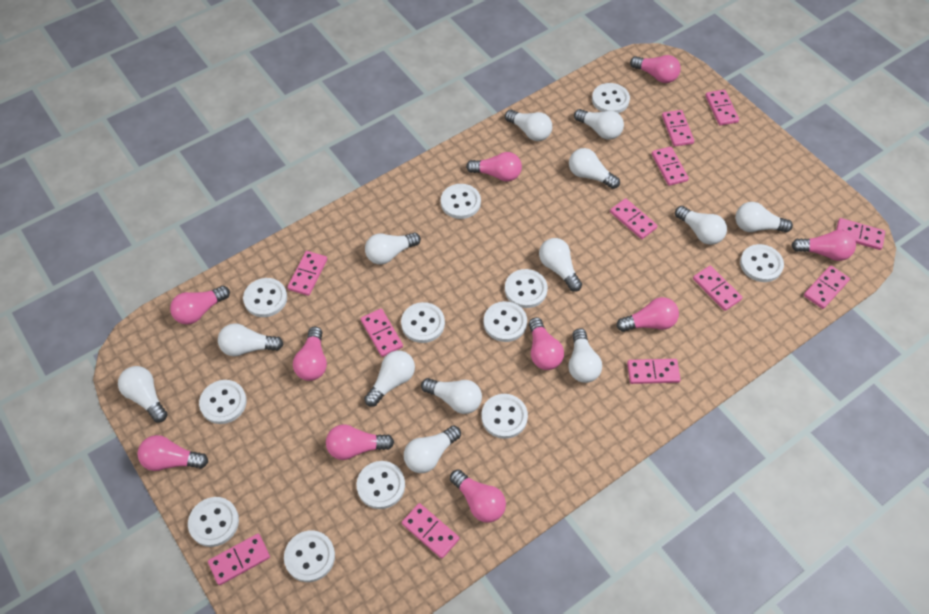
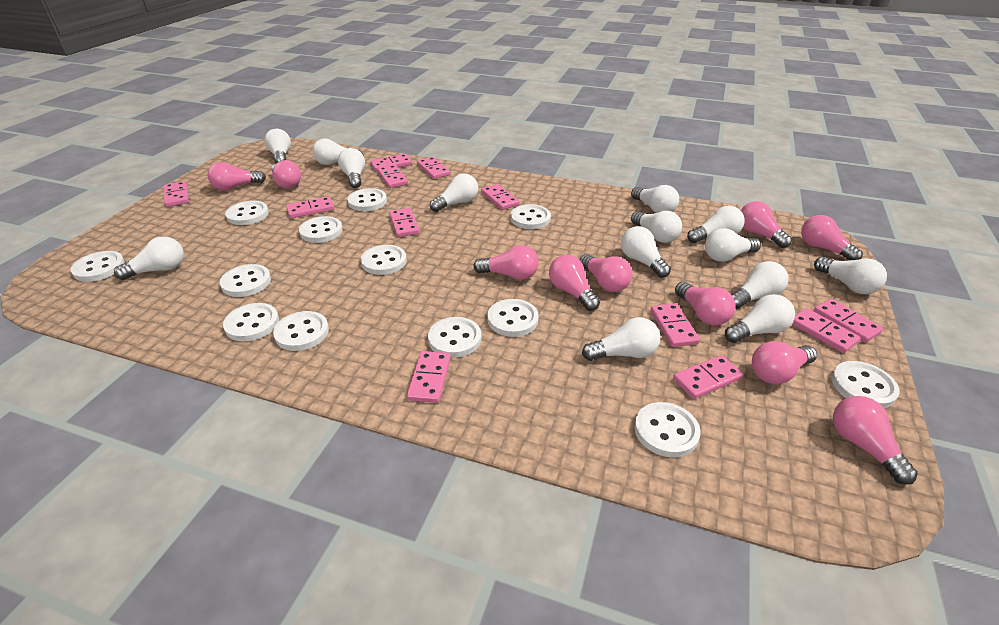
white button: 12 -> 13
white light bulb: 13 -> 14

